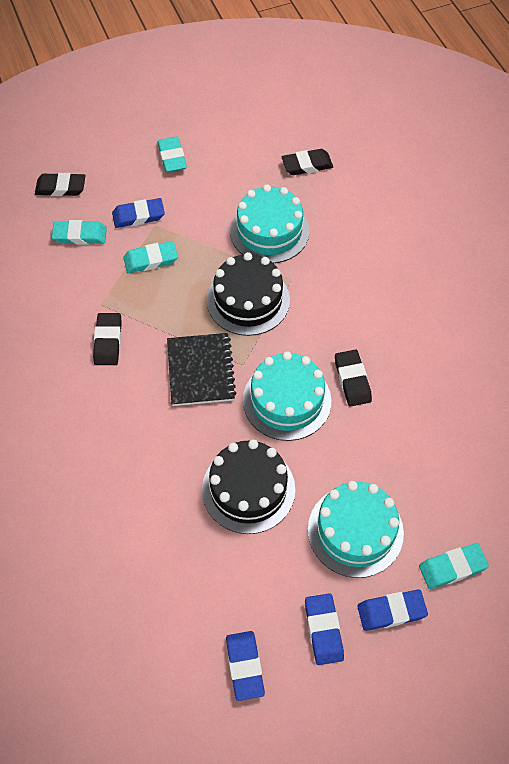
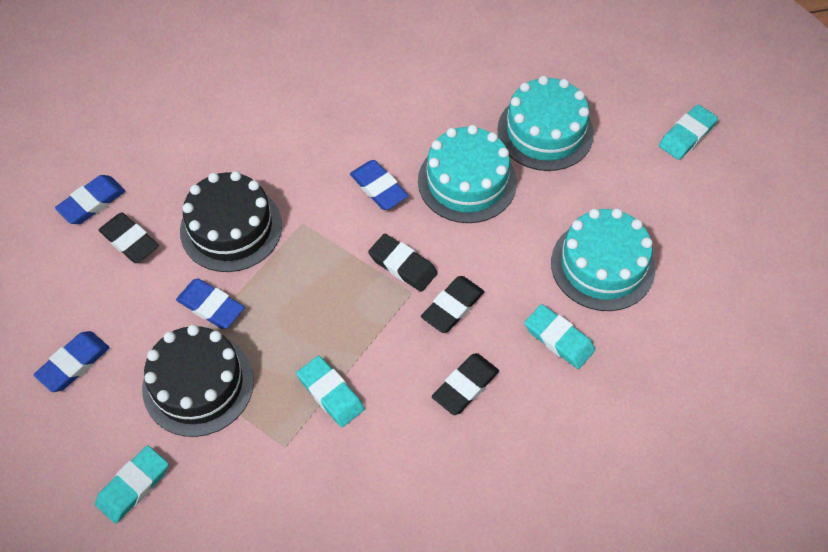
black notebook: 1 -> 0

